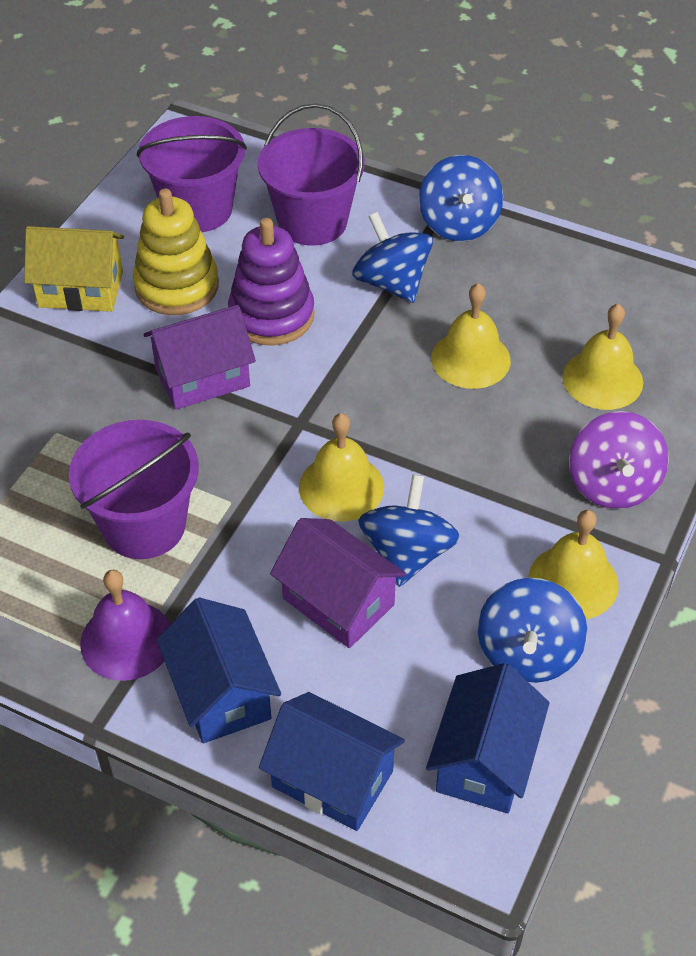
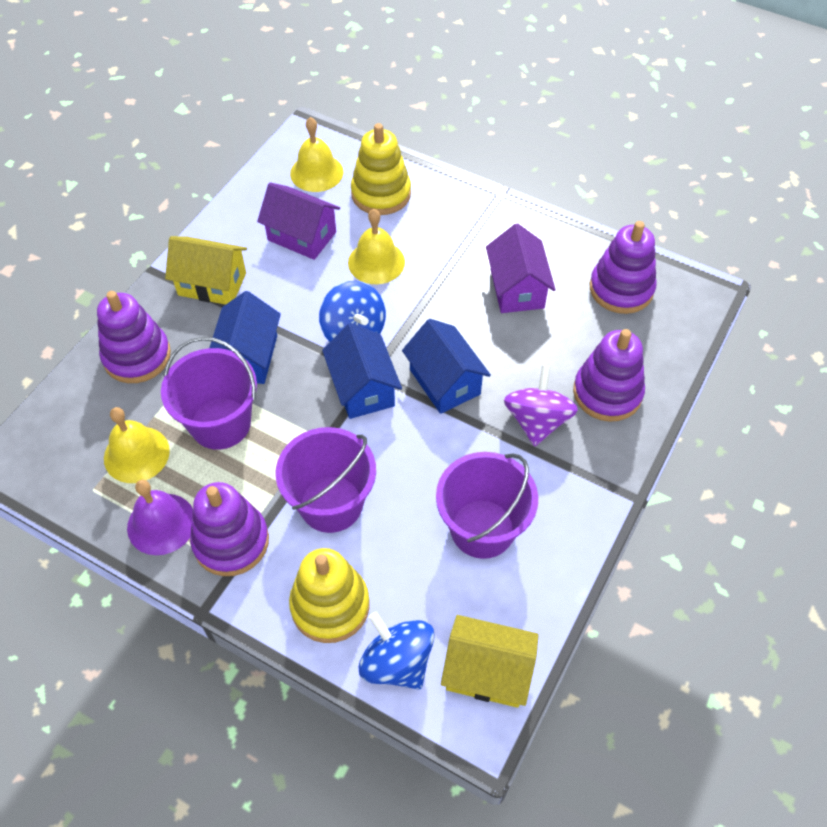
blue spinning top: 4 -> 2
purple stacking toy: 1 -> 4
yellow bell: 4 -> 3
yellow house: 1 -> 2
yellow stacking toy: 1 -> 2

